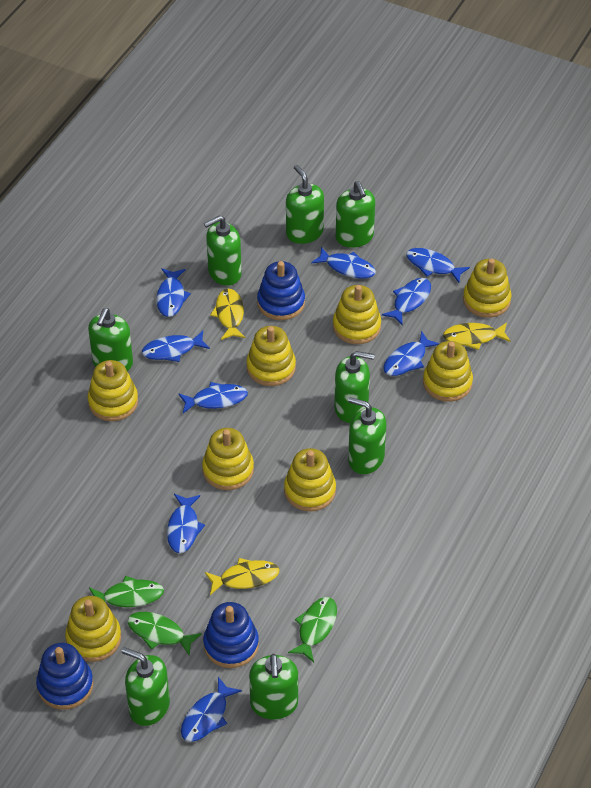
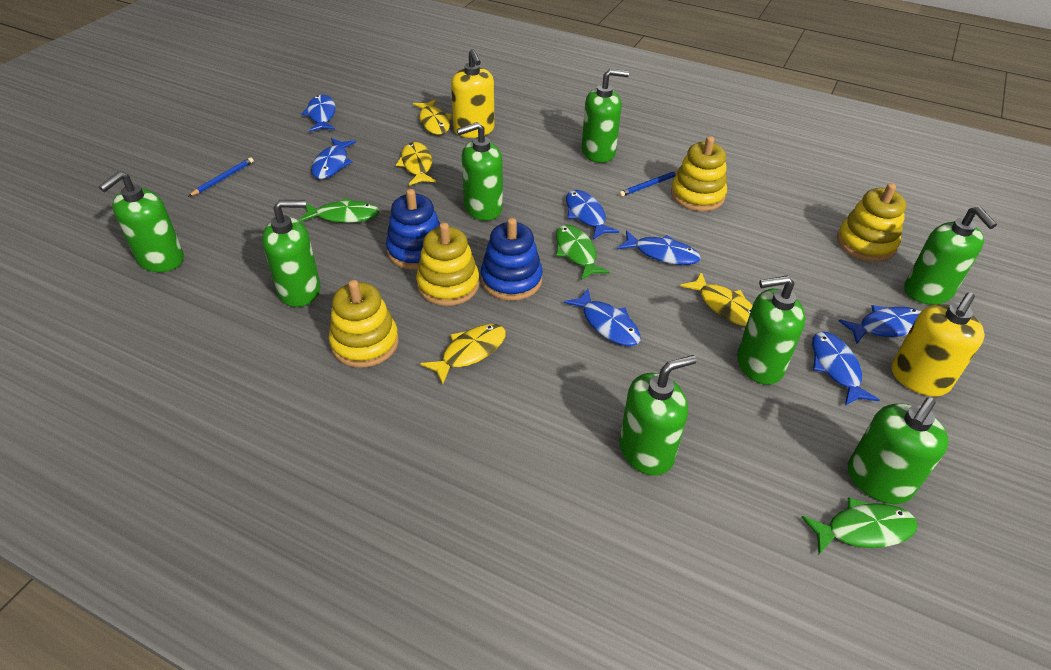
blue fish: 9 -> 7
blue pencil: 0 -> 2
blue stacking toy: 3 -> 2
yellow fish: 3 -> 4
yellow soap dispenser: 0 -> 2
yellow stacking toy: 8 -> 4

